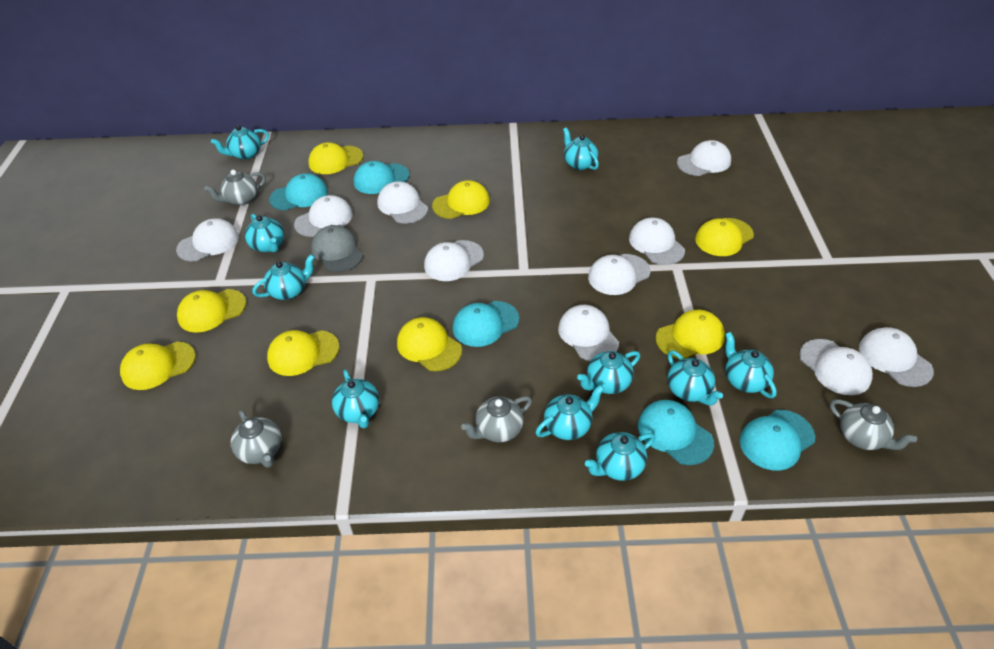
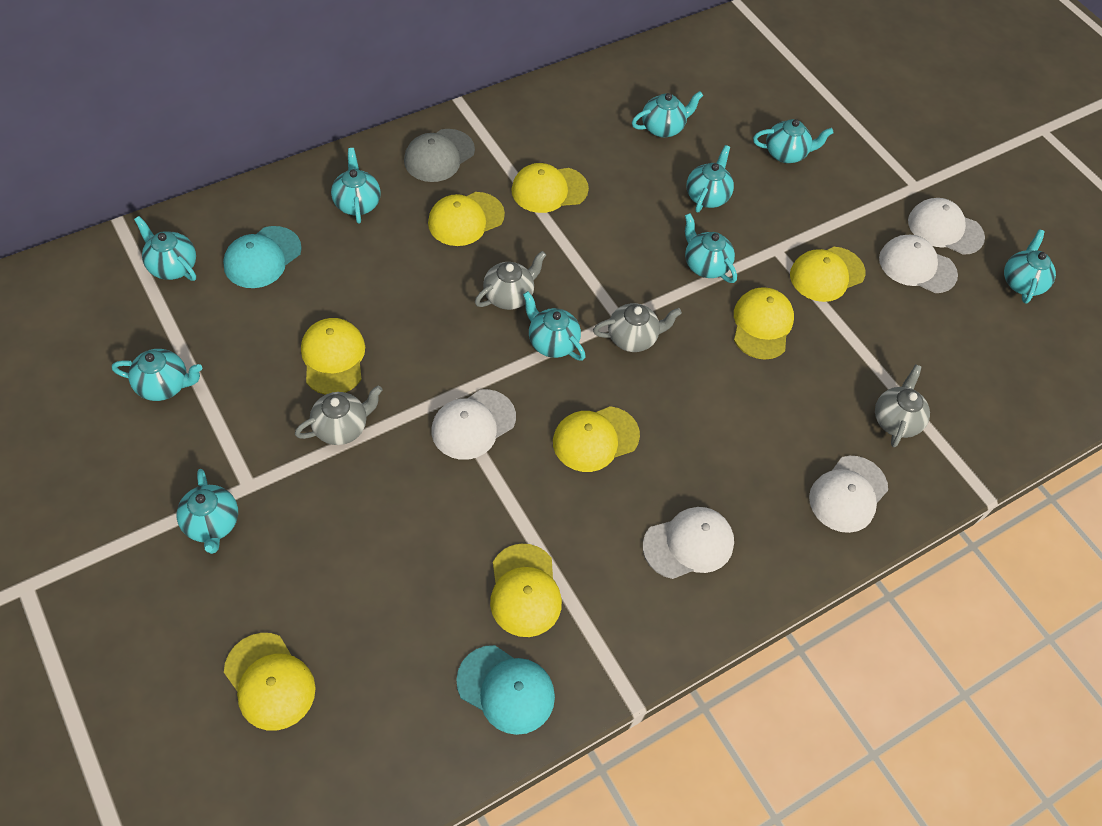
turquoise cap: 5 -> 2
white cap: 10 -> 5

